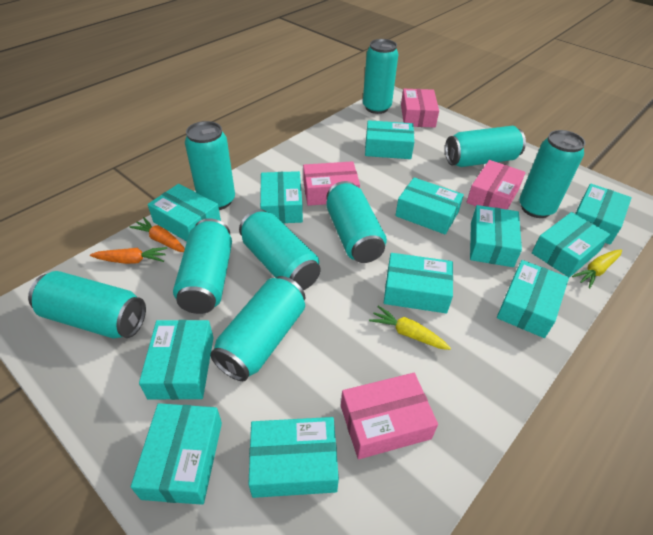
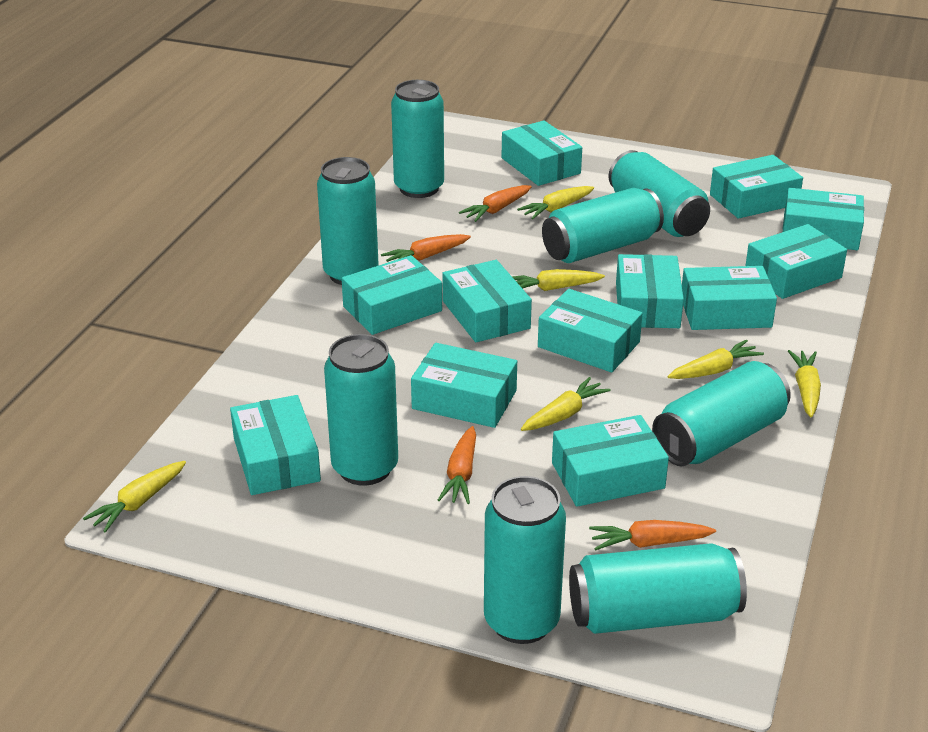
orange carrot: 2 -> 4
pink box: 4 -> 0
turquoise can: 9 -> 8
yellow carrot: 2 -> 6

